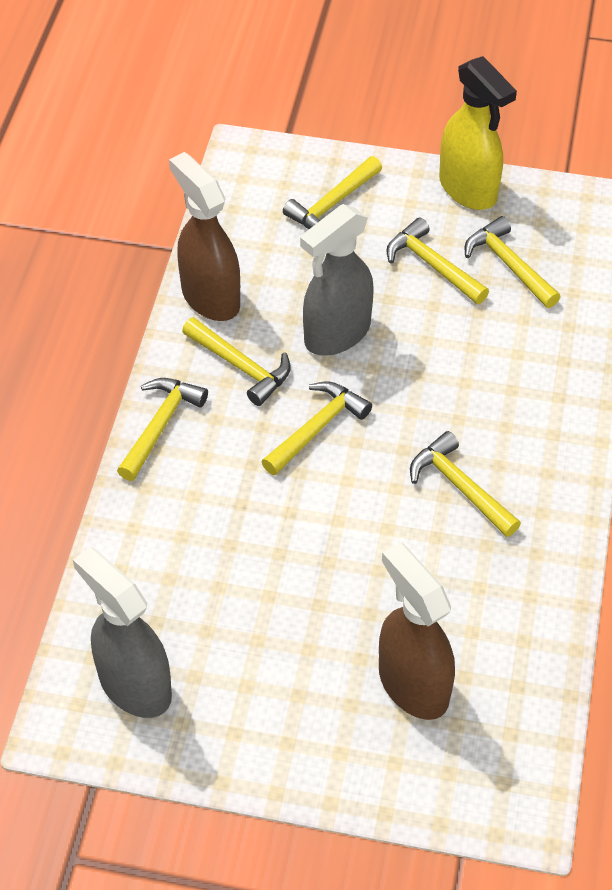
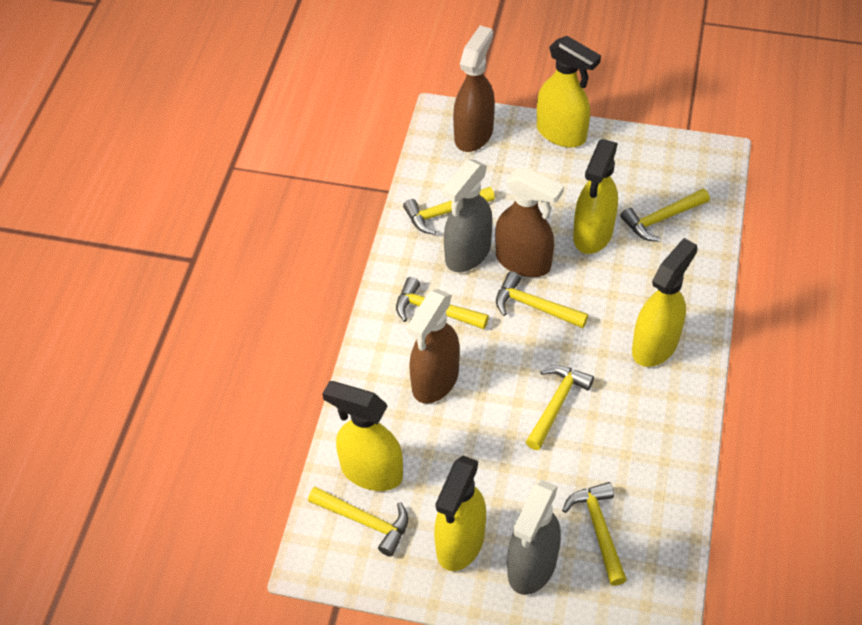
brown spray bottle: 2 -> 3
yellow spray bottle: 1 -> 5

